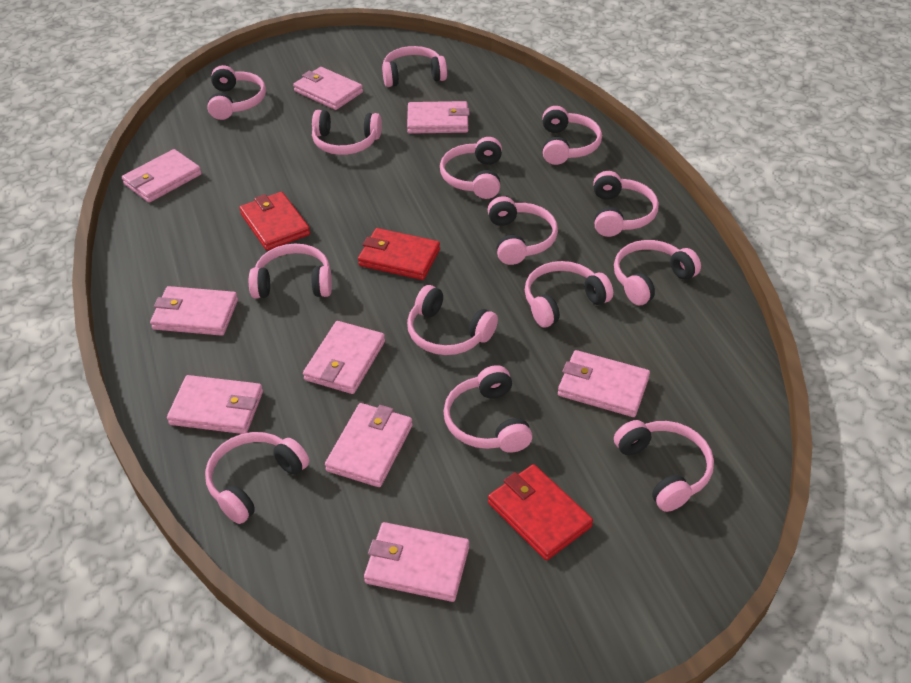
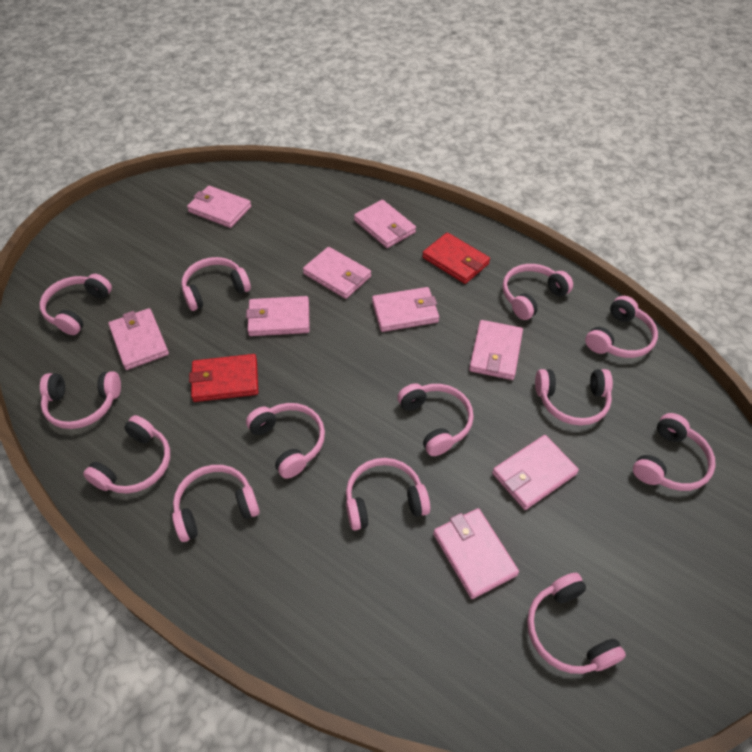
pink headphones: 14 -> 13
red wallet: 3 -> 2

